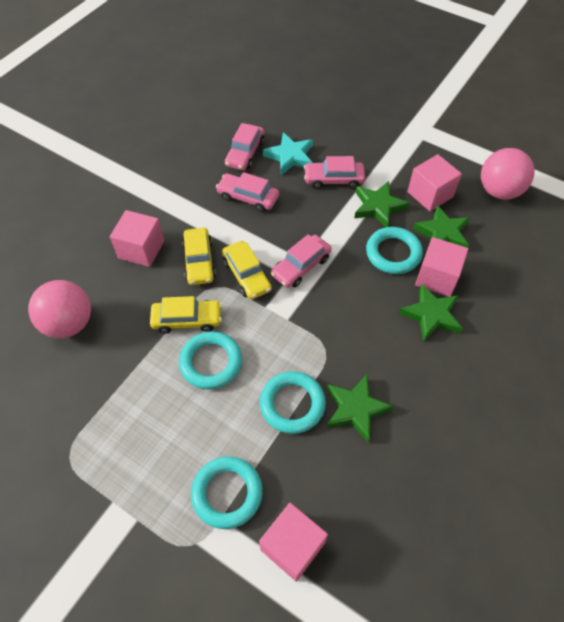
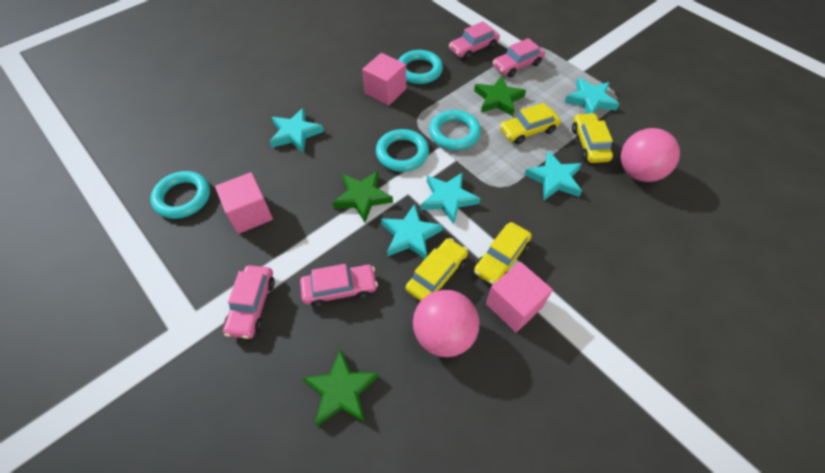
green star: 4 -> 3
pink cube: 4 -> 3
turquoise star: 1 -> 5
yellow car: 3 -> 4

